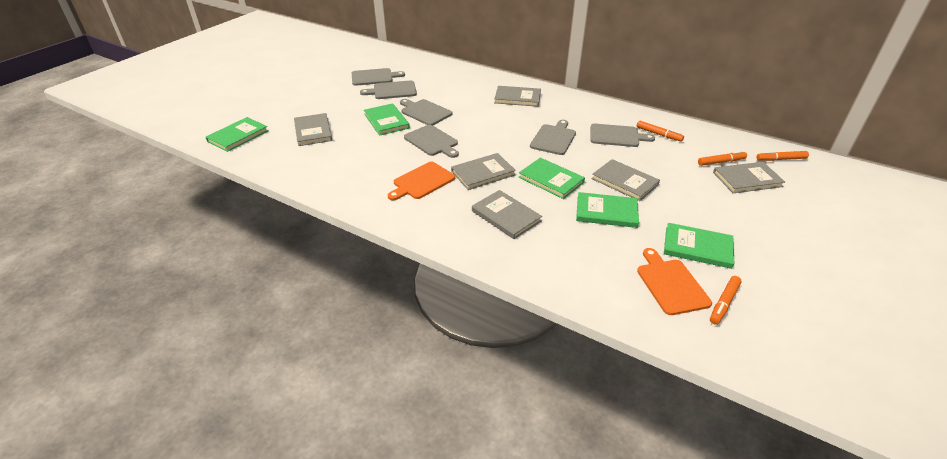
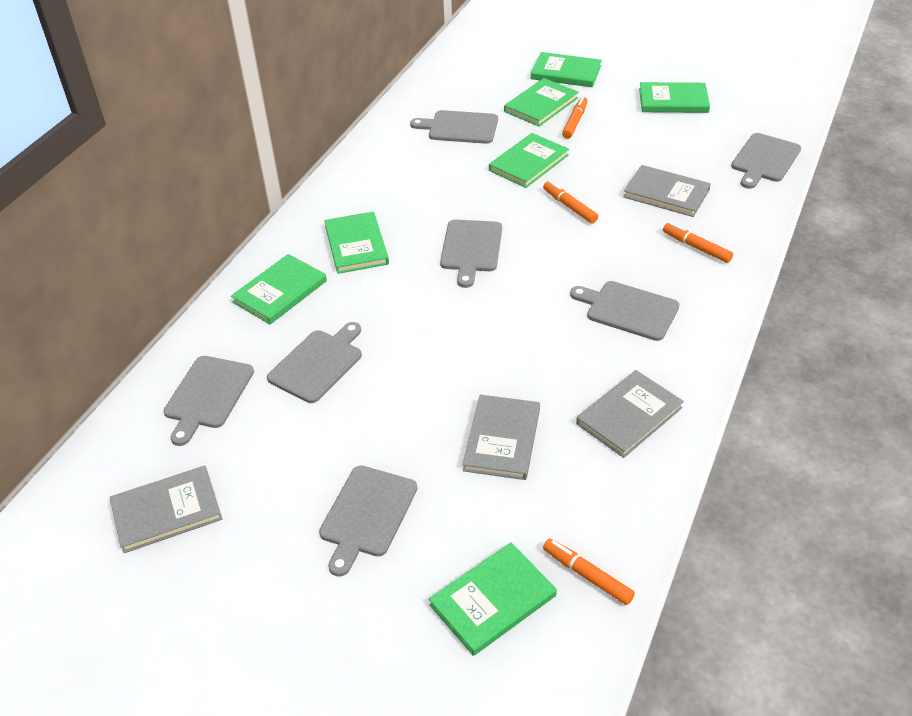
green book: 5 -> 7
grey book: 6 -> 4
grey cutting board: 6 -> 7
orange cutting board: 2 -> 0

